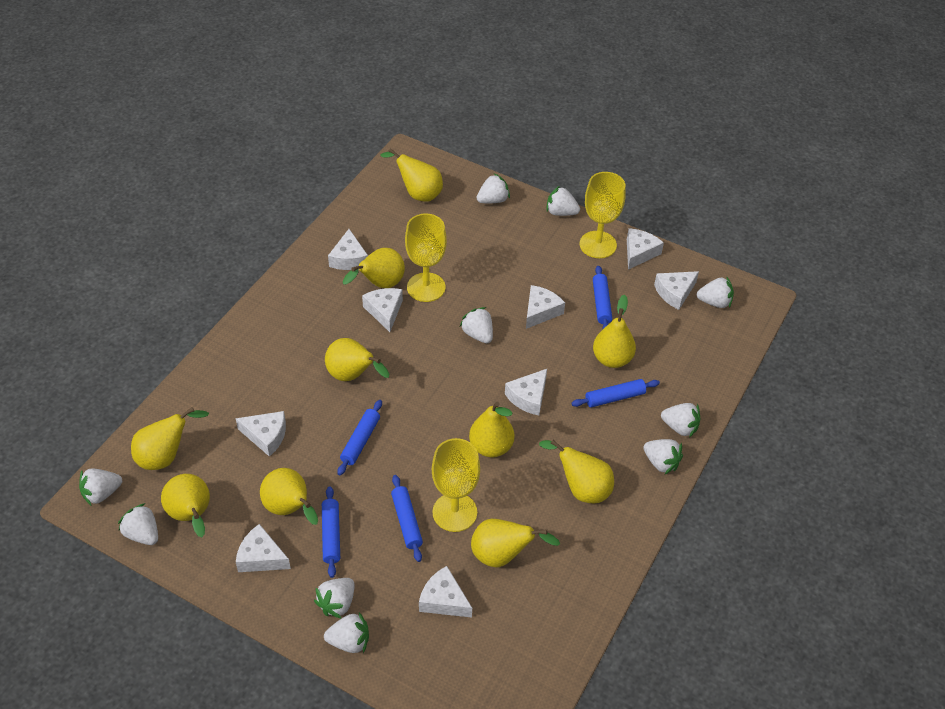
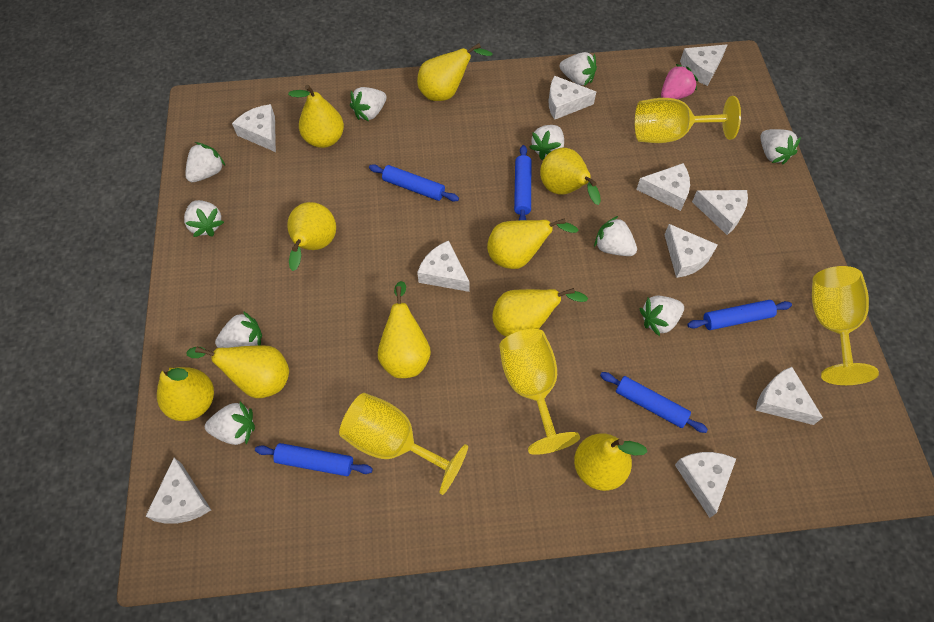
pink strawberry: 0 -> 1
white cheese: 9 -> 10
yellow goblet: 3 -> 4

